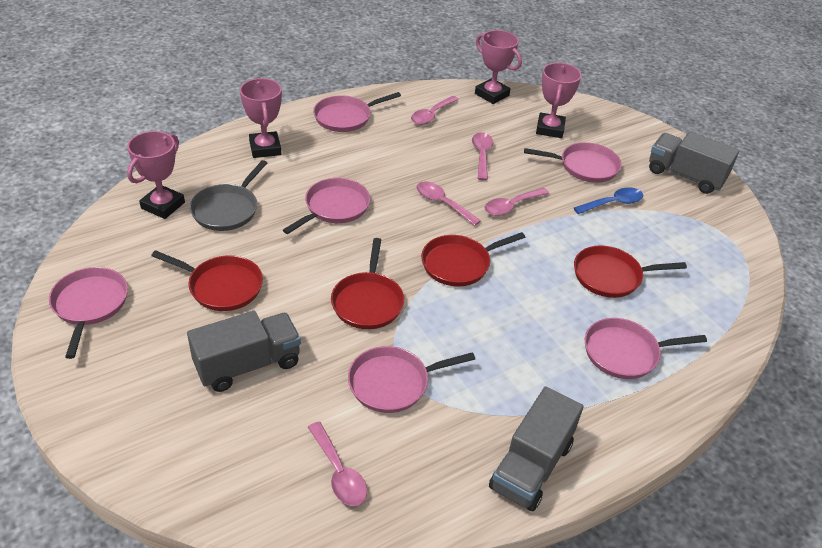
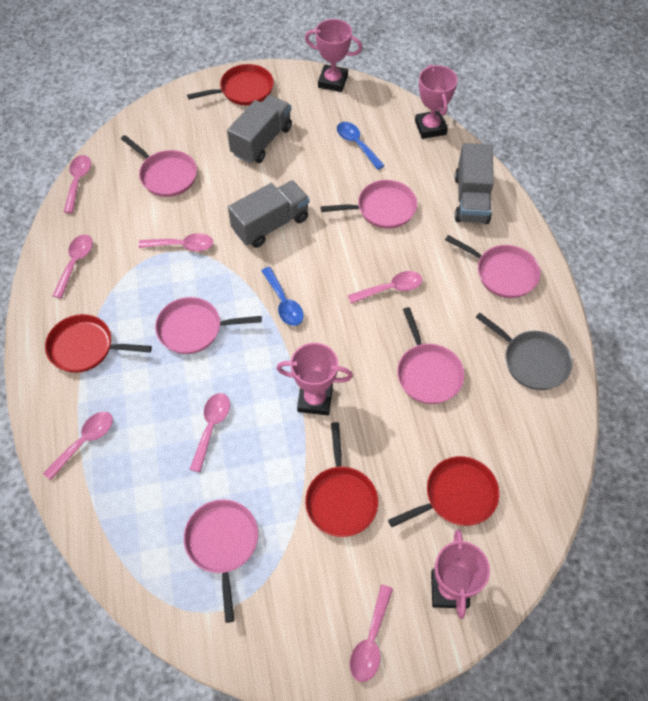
blue spoon: 1 -> 2
pink spoon: 5 -> 7

